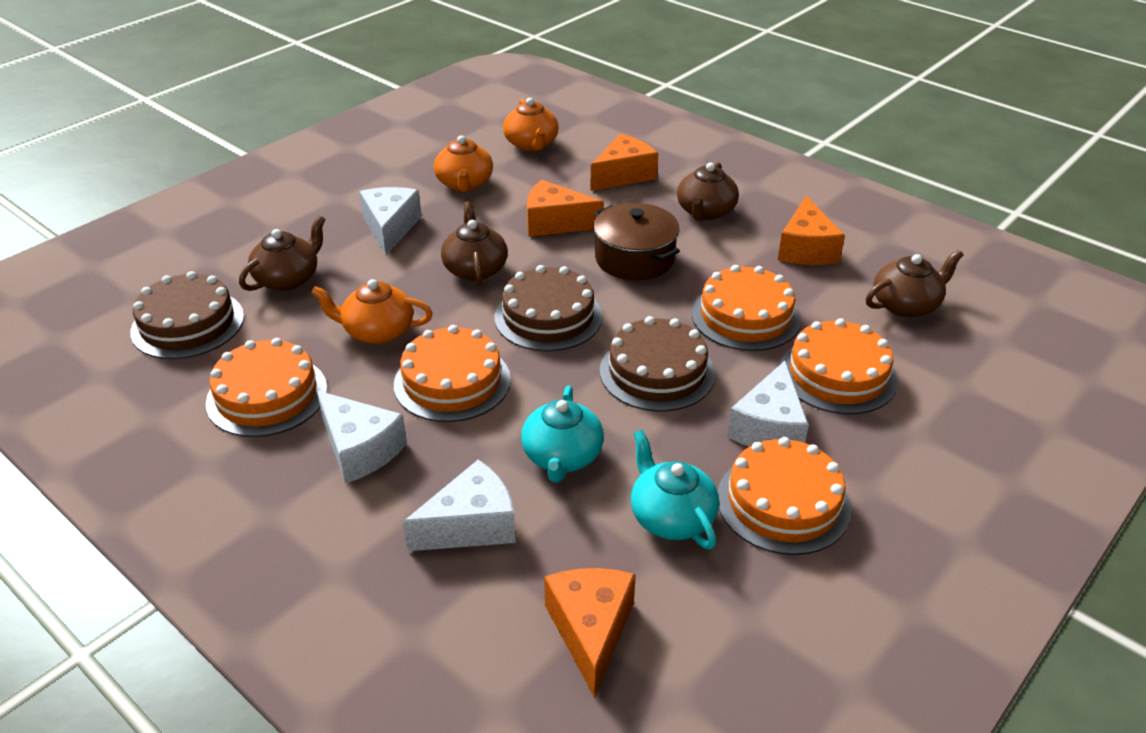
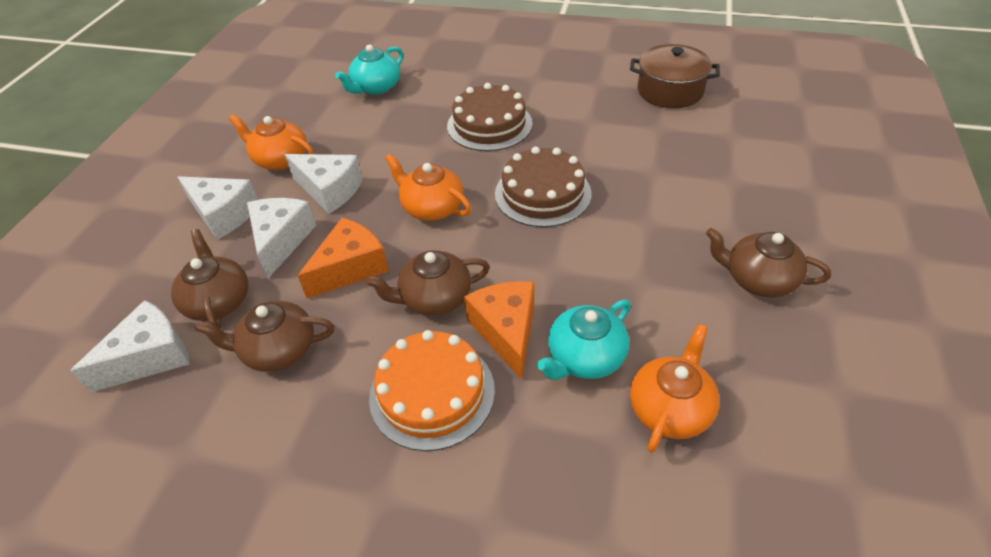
brown cake: 3 -> 2
orange cake: 5 -> 1
orange cheese: 4 -> 2

